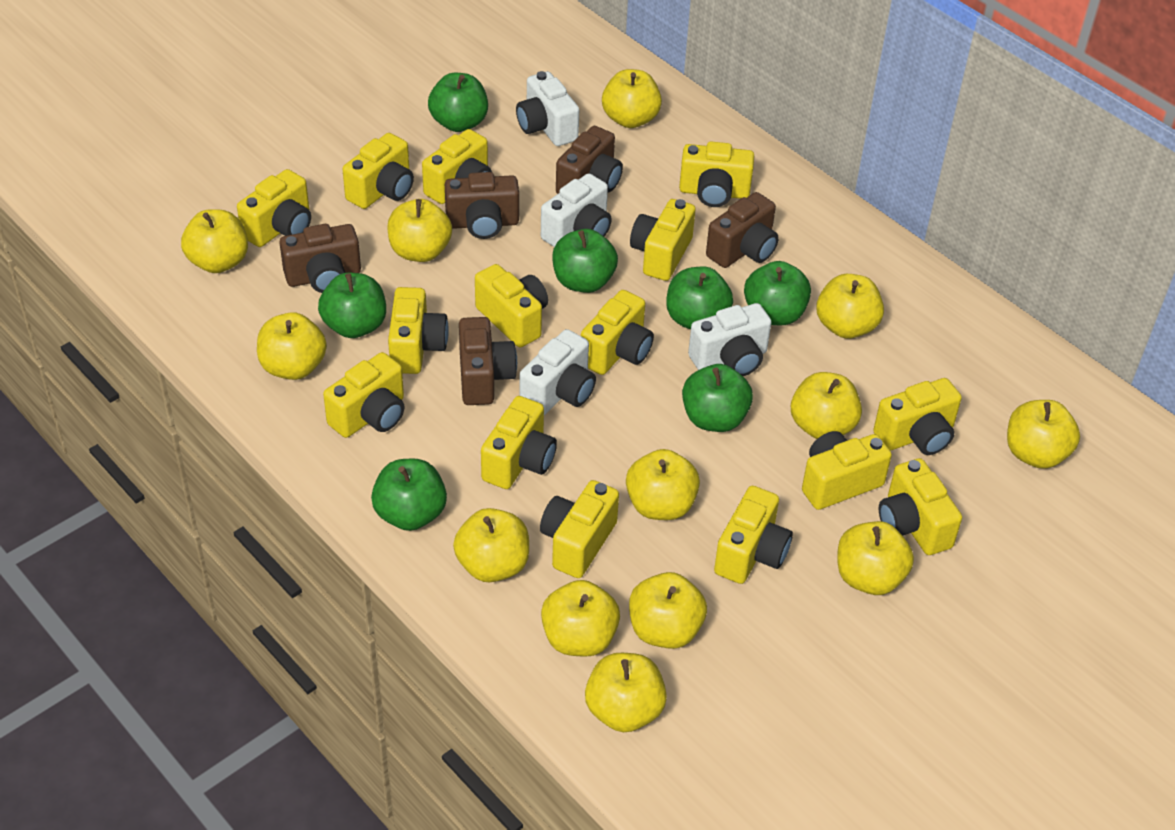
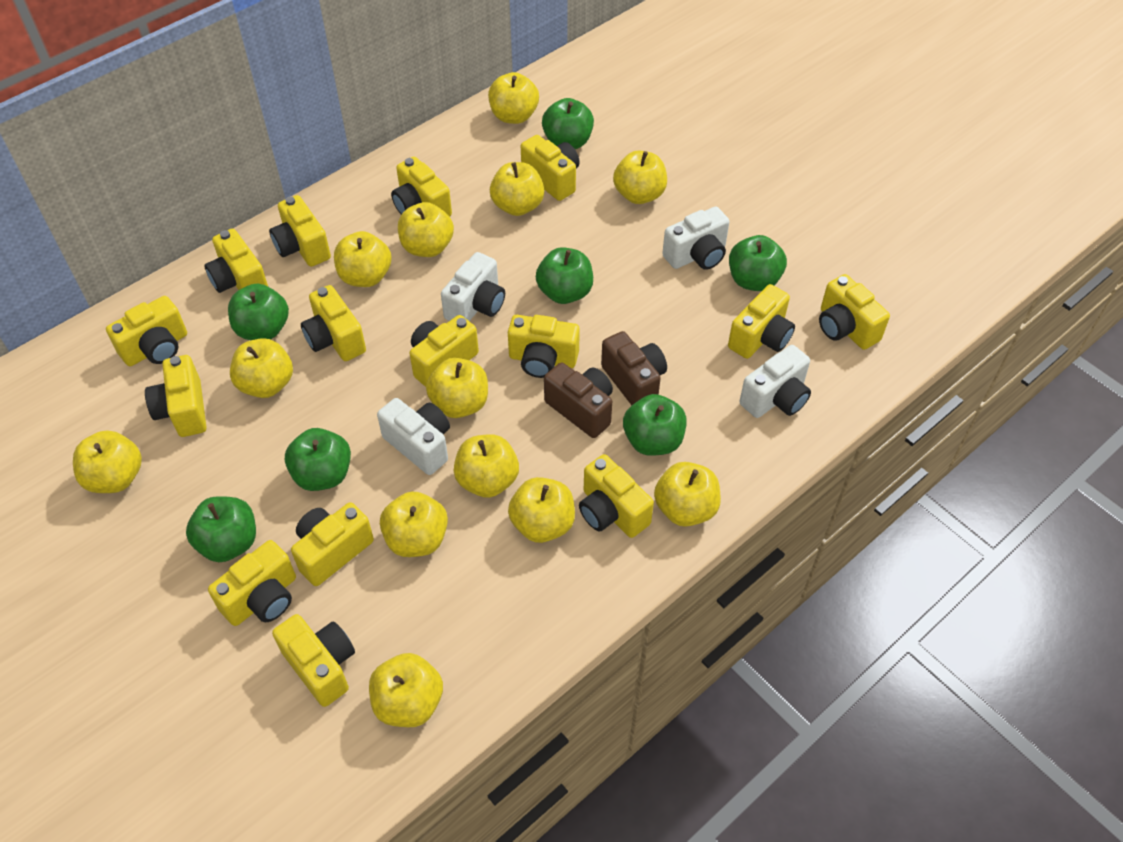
brown camera: 5 -> 2

